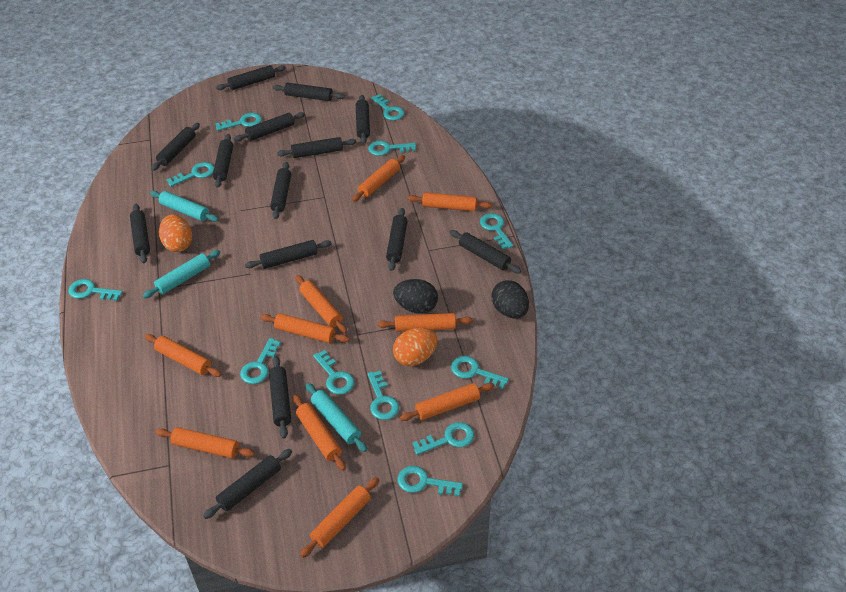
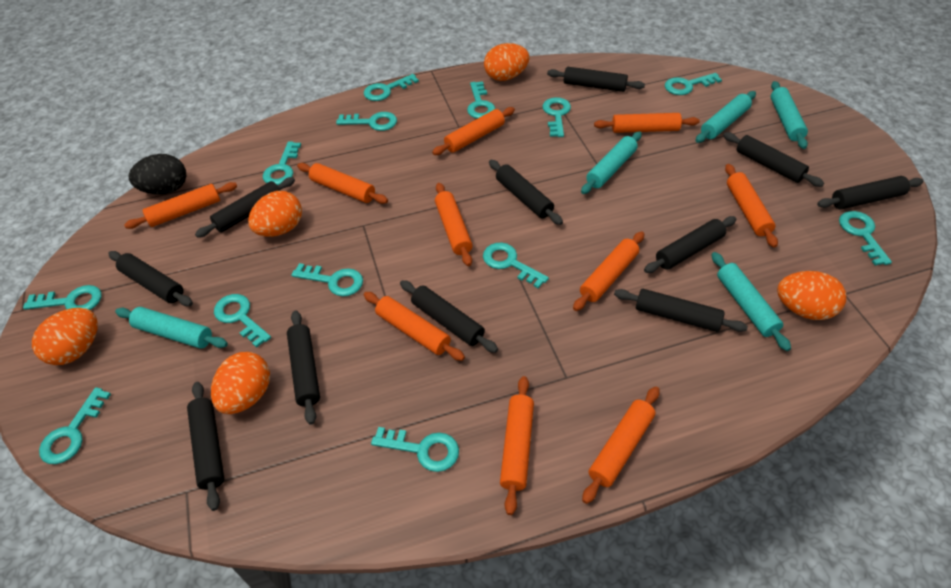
black egg: 2 -> 1
black rolling pin: 14 -> 11
orange egg: 2 -> 5
turquoise key: 12 -> 13
turquoise rolling pin: 3 -> 5

